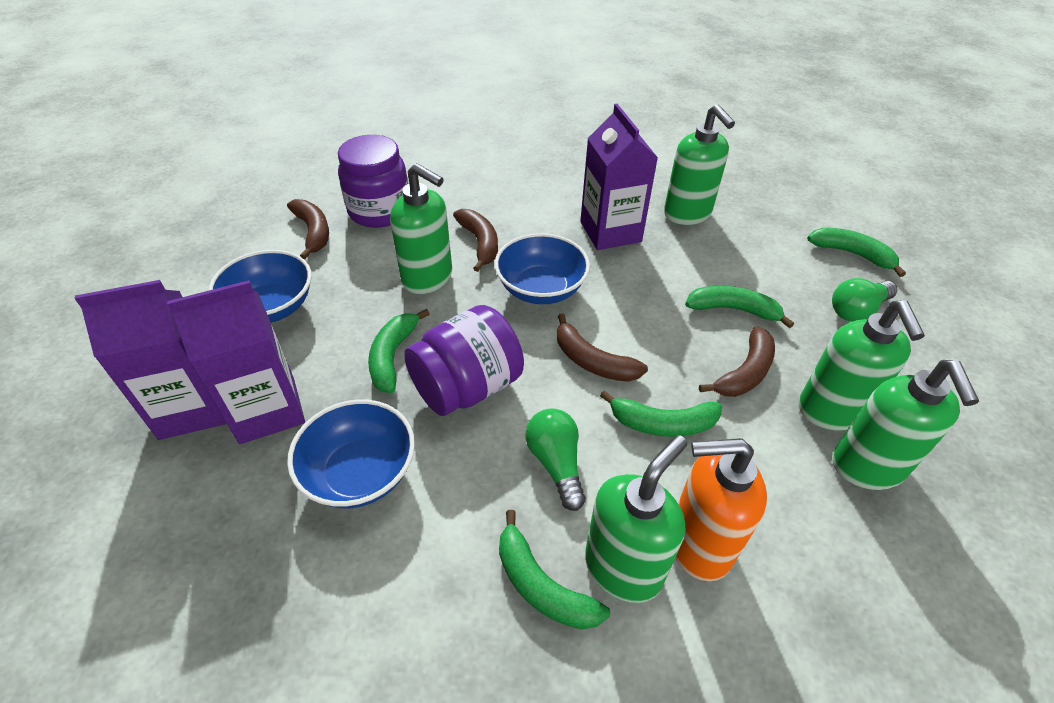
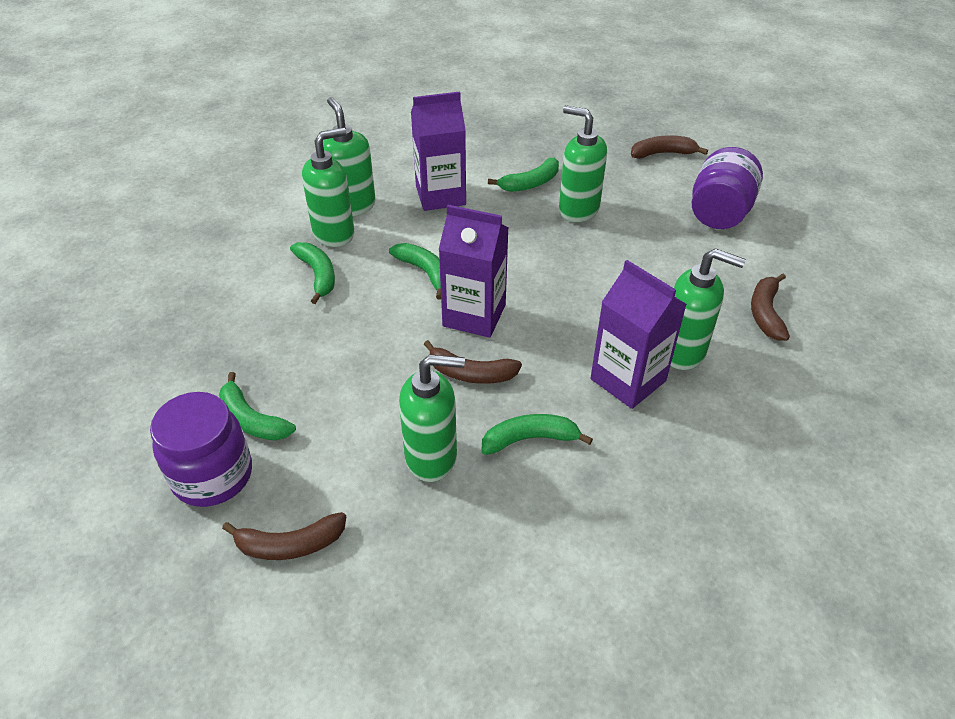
blue bowl: 3 -> 0
green light bulb: 2 -> 0
orange soap dispenser: 1 -> 0

